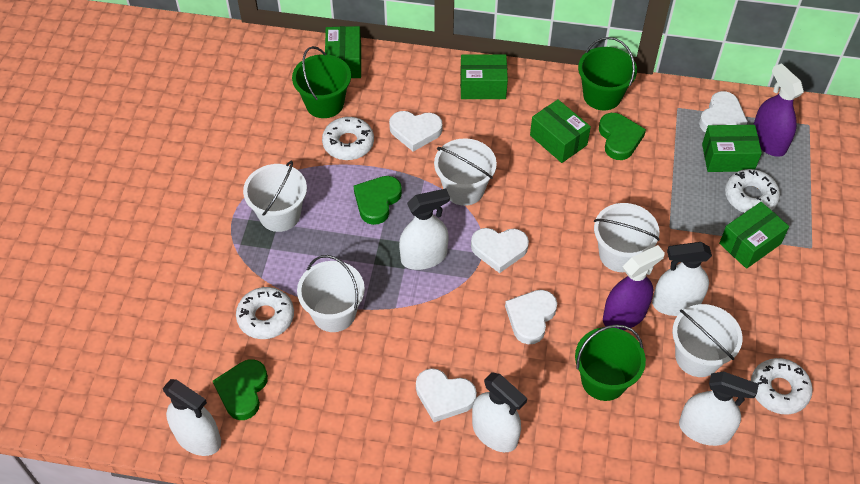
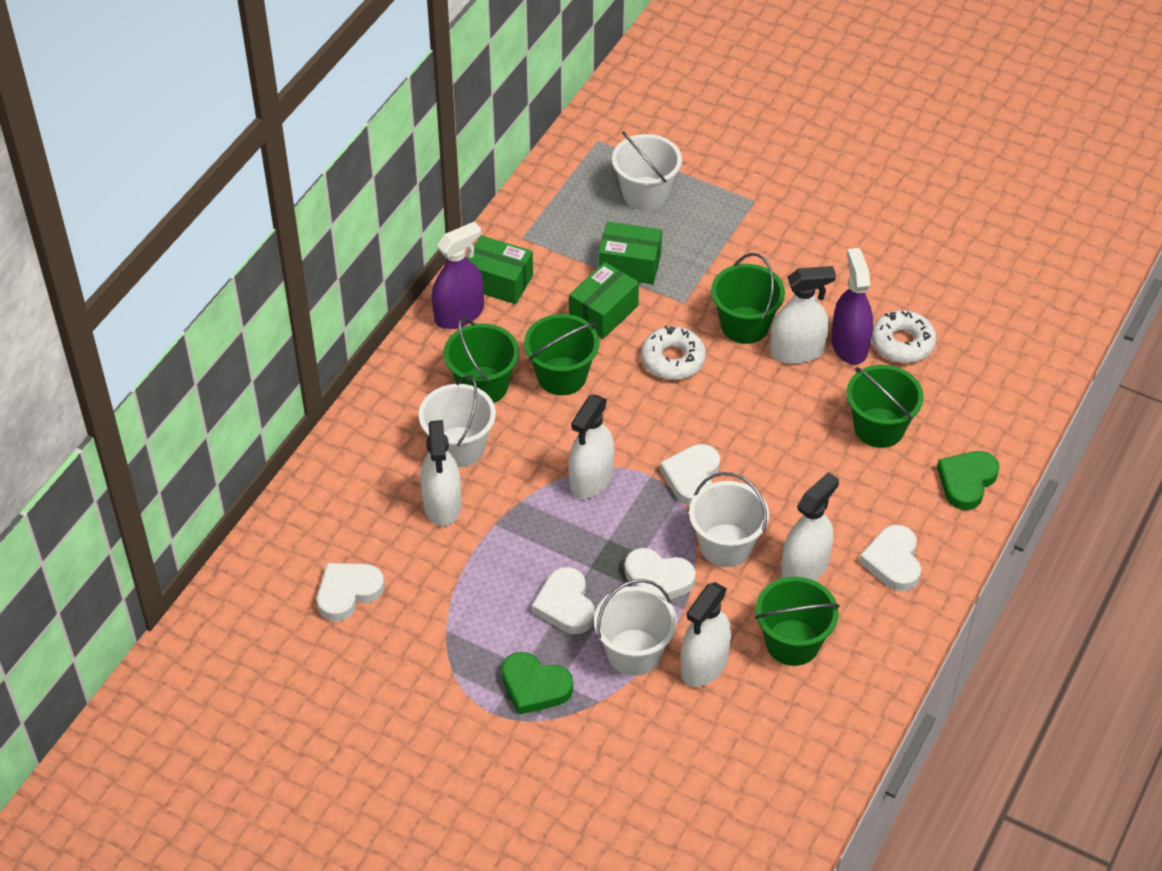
green box: 5 -> 3
green bucket: 3 -> 5
green heart: 3 -> 2
white bucket: 5 -> 4
white donut: 4 -> 2

